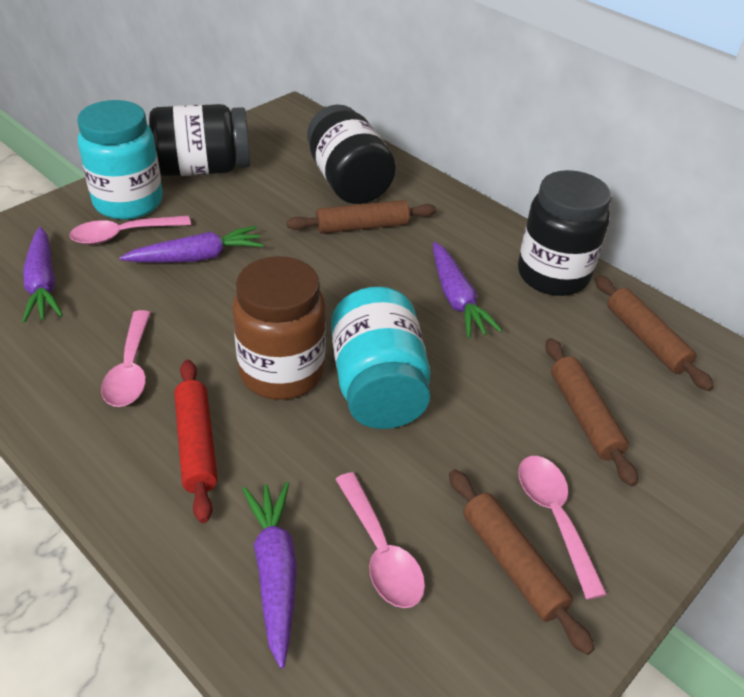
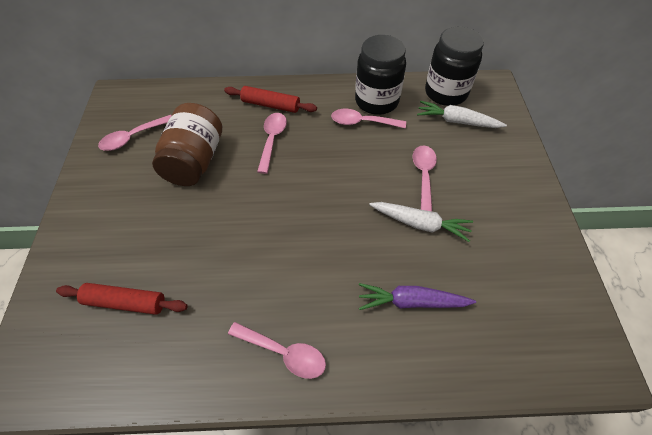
black jar: 3 -> 2
brown rolling pin: 4 -> 0
pink spoon: 4 -> 5
purple carrot: 4 -> 1
red rolling pin: 1 -> 2
turquoise jar: 2 -> 0
white carrot: 0 -> 2

